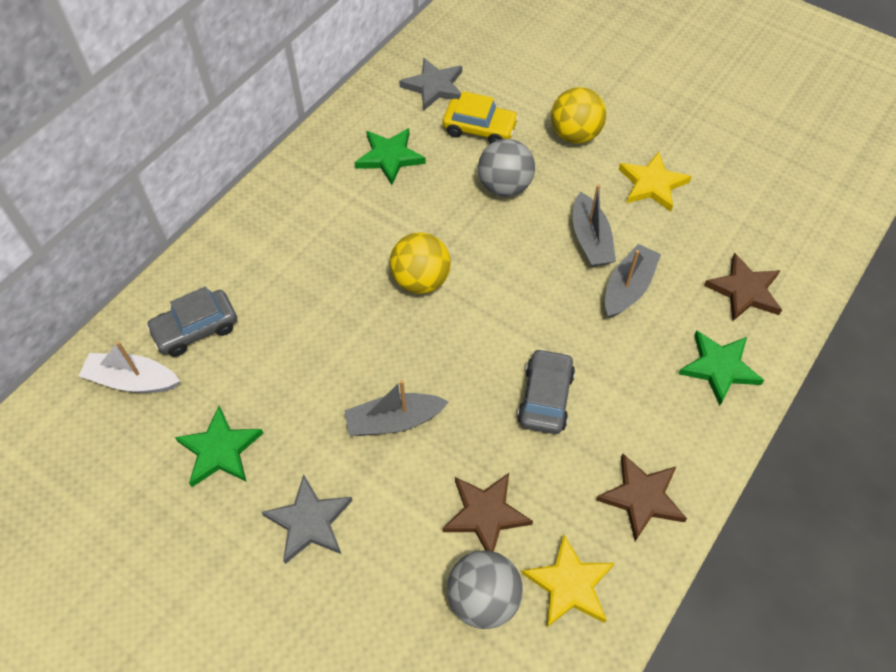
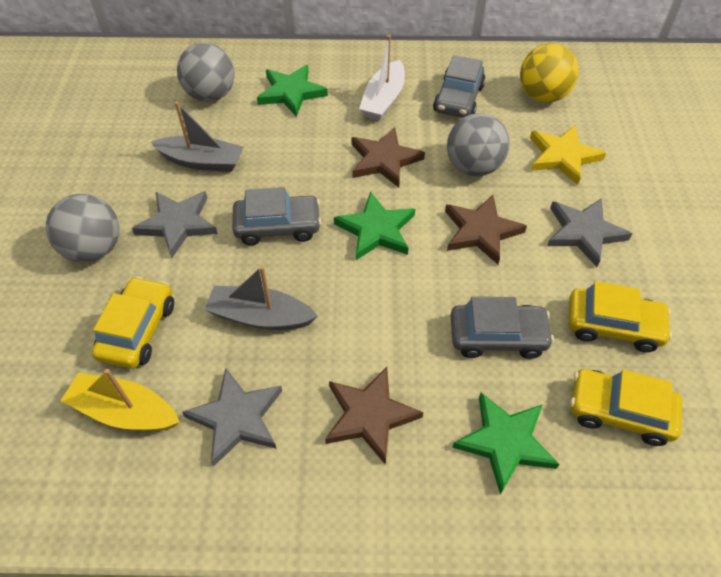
grey ball: 2 -> 3
grey boat: 3 -> 2
grey car: 2 -> 3
grey star: 2 -> 3
yellow ball: 2 -> 1
yellow boat: 0 -> 1
yellow car: 1 -> 3
yellow star: 2 -> 1

